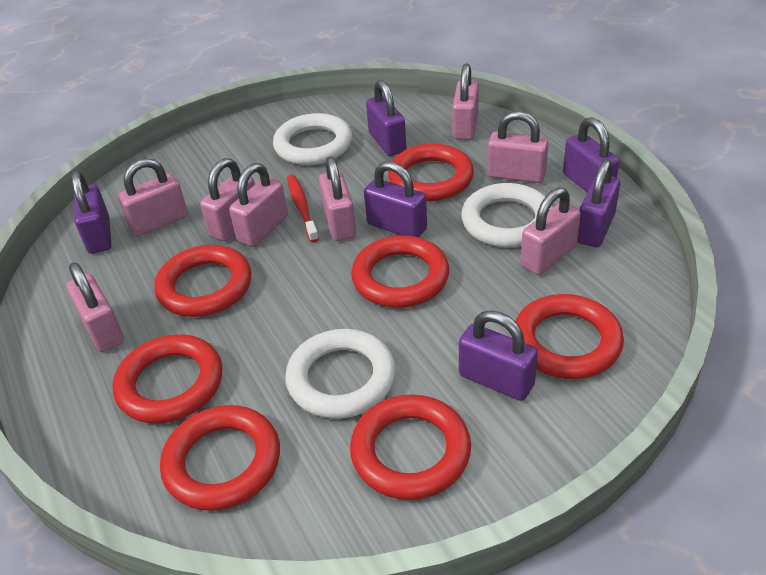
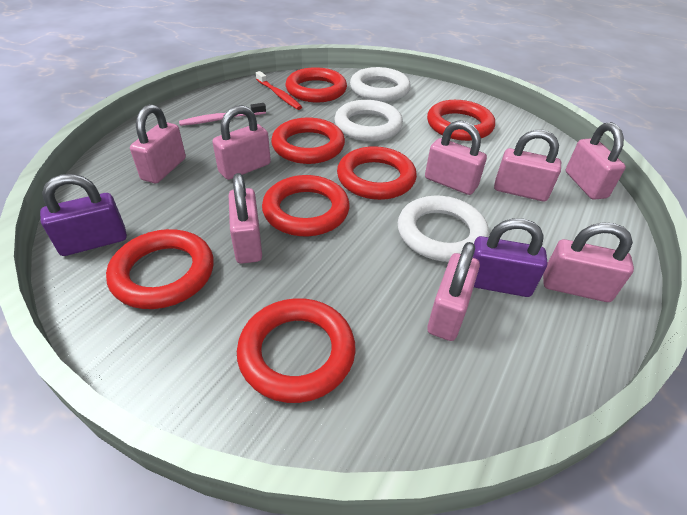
pink toothbrush: 0 -> 1
purple padlock: 6 -> 2

